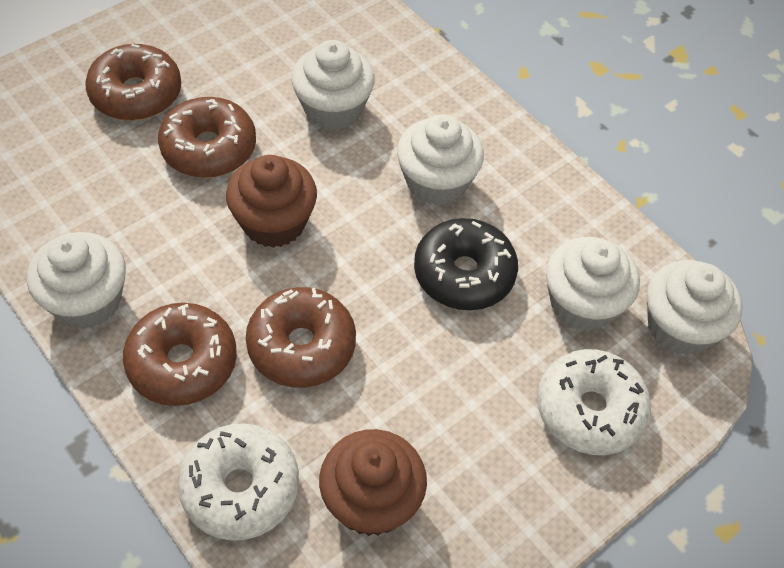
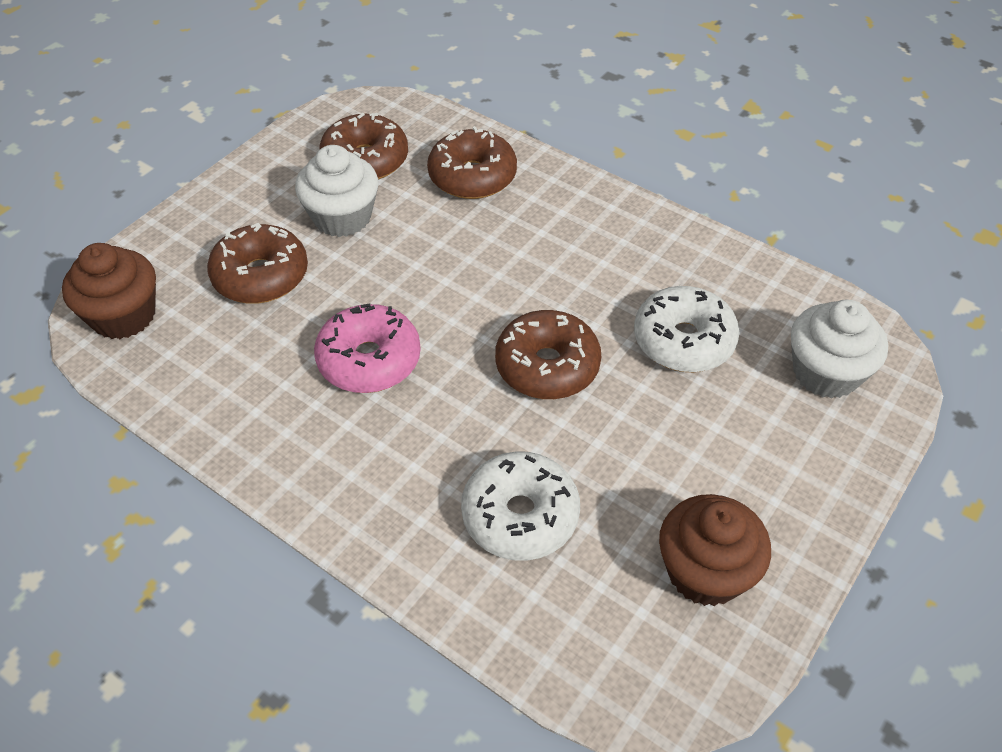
black donut: 1 -> 0
pink donut: 0 -> 1
white cupcake: 5 -> 2

